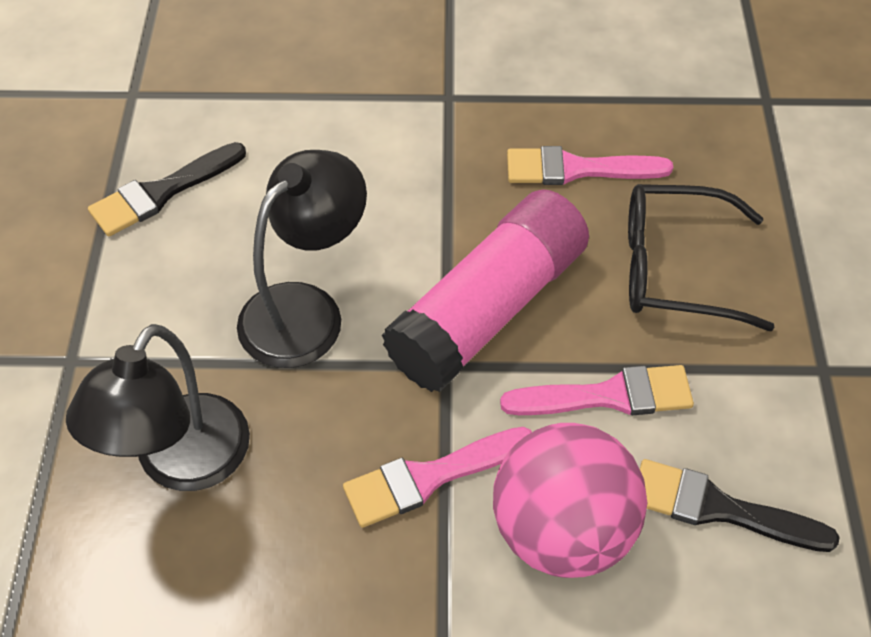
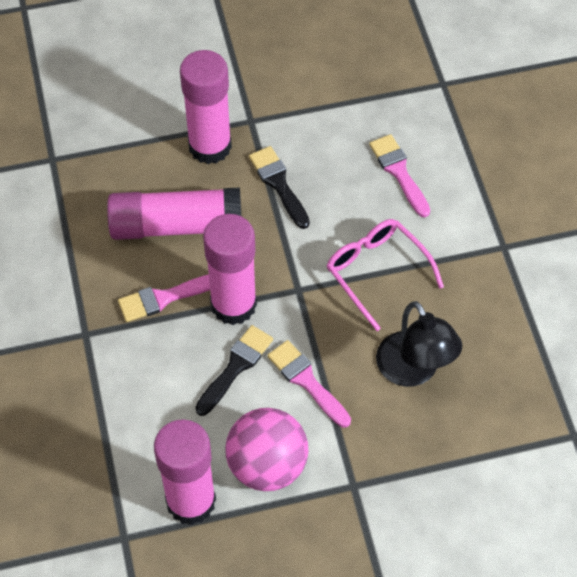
black glasses: 1 -> 0
black lamp: 2 -> 1
pink glasses: 0 -> 1
pink glue stick: 1 -> 4

